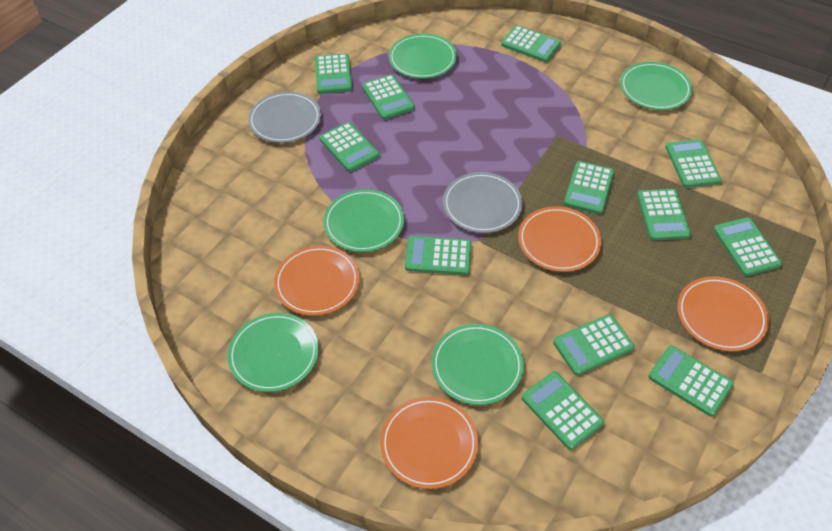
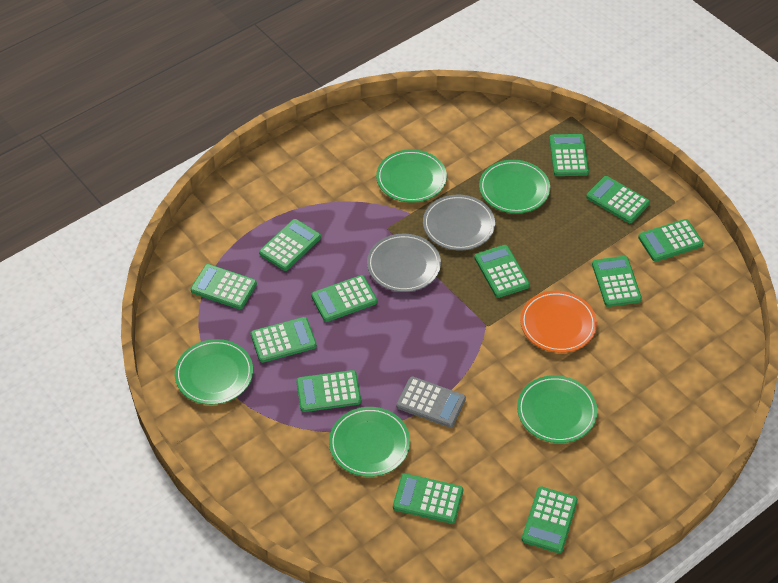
grey calculator: 0 -> 1
orange plate: 4 -> 1

